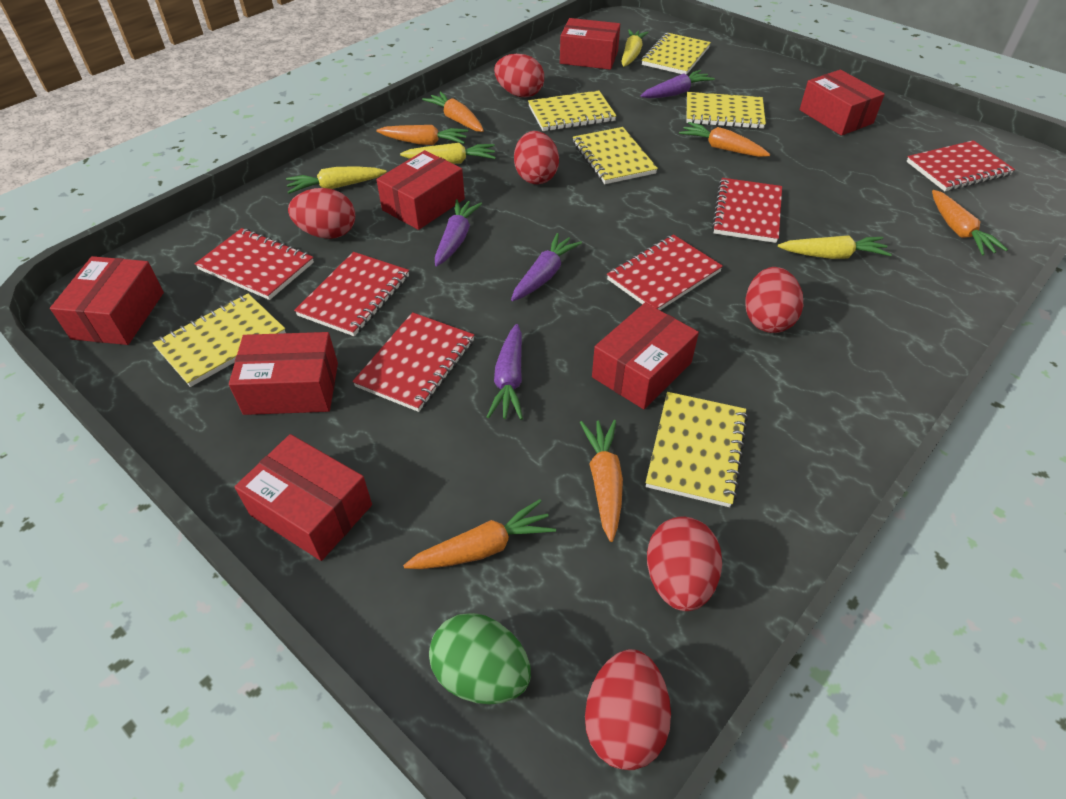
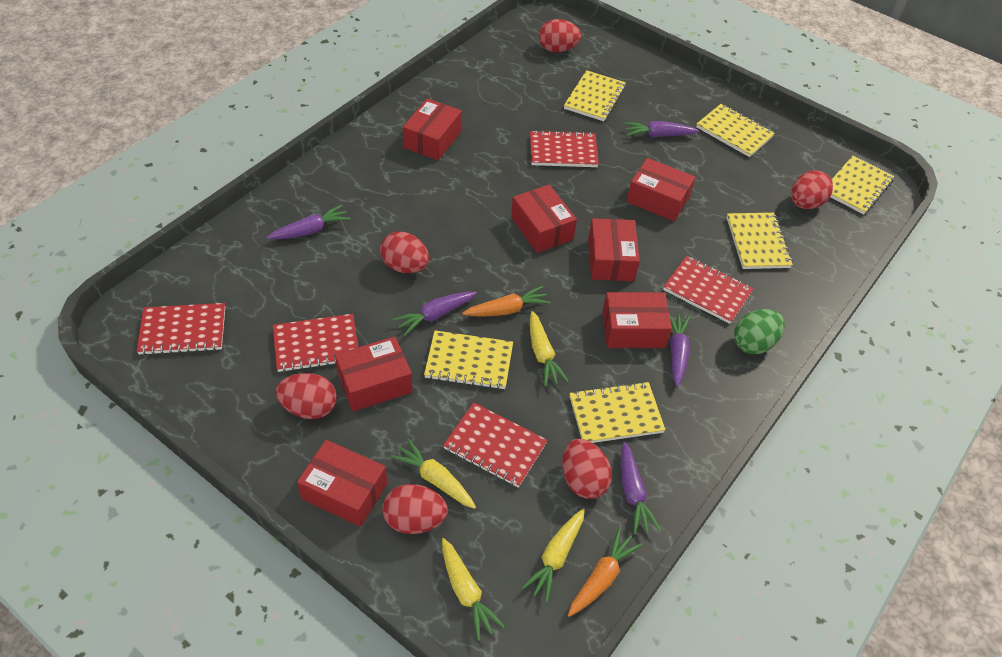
orange carrot: 6 -> 2
purple carrot: 4 -> 5
red notebook: 6 -> 5

